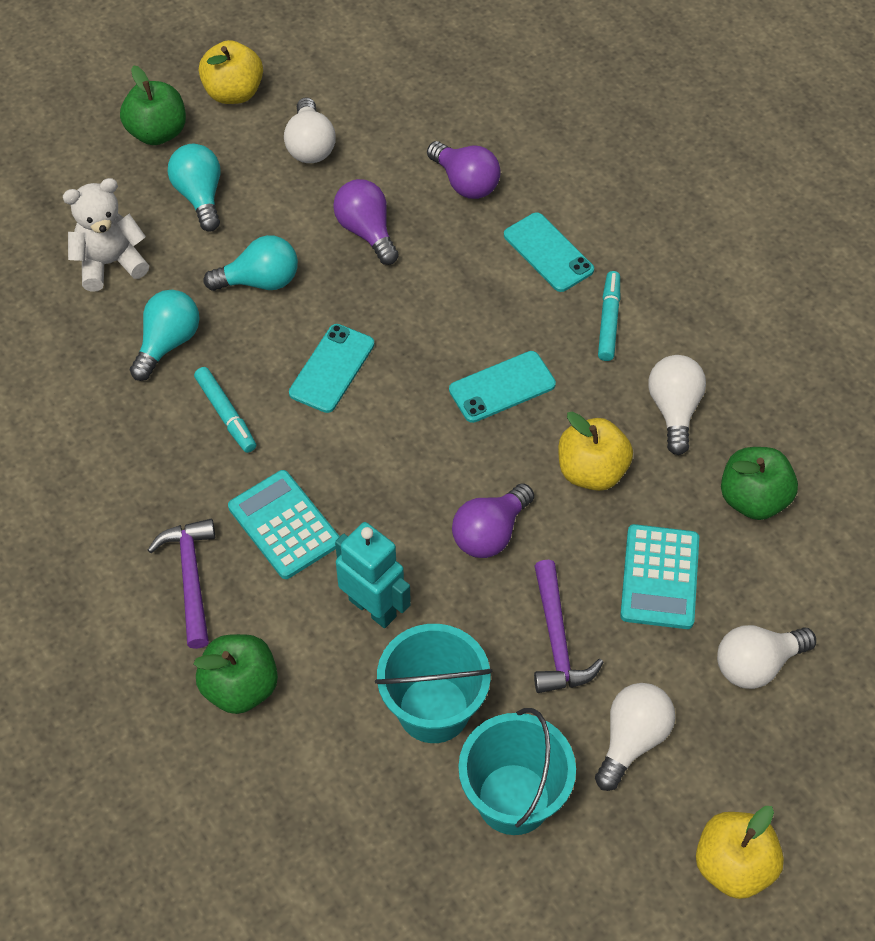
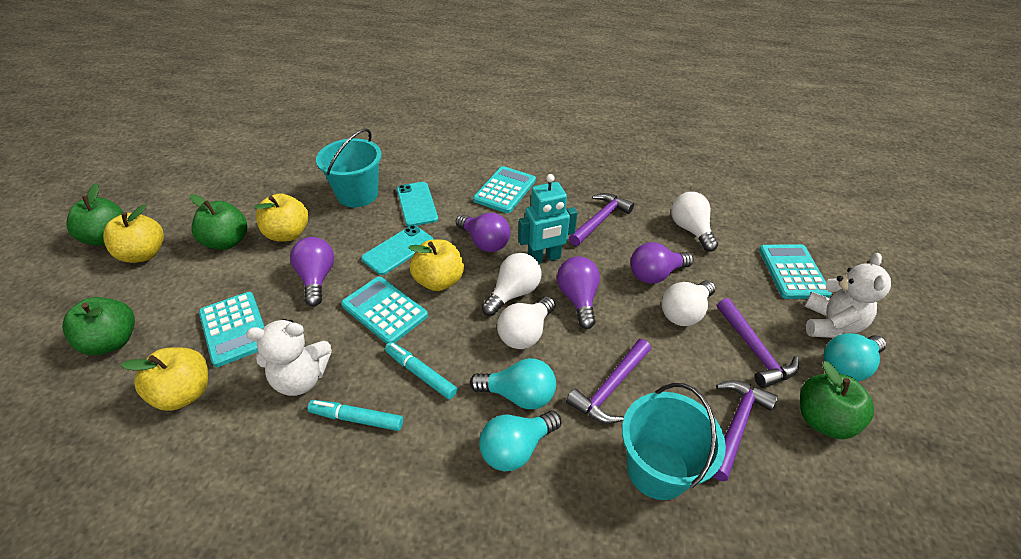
green apple: 3 -> 4
purple hammer: 2 -> 4
purple light bulb: 3 -> 4
turquoise calculator: 2 -> 4
turquoise phone: 3 -> 2
white teddy bear: 1 -> 2
yellow apple: 3 -> 4

